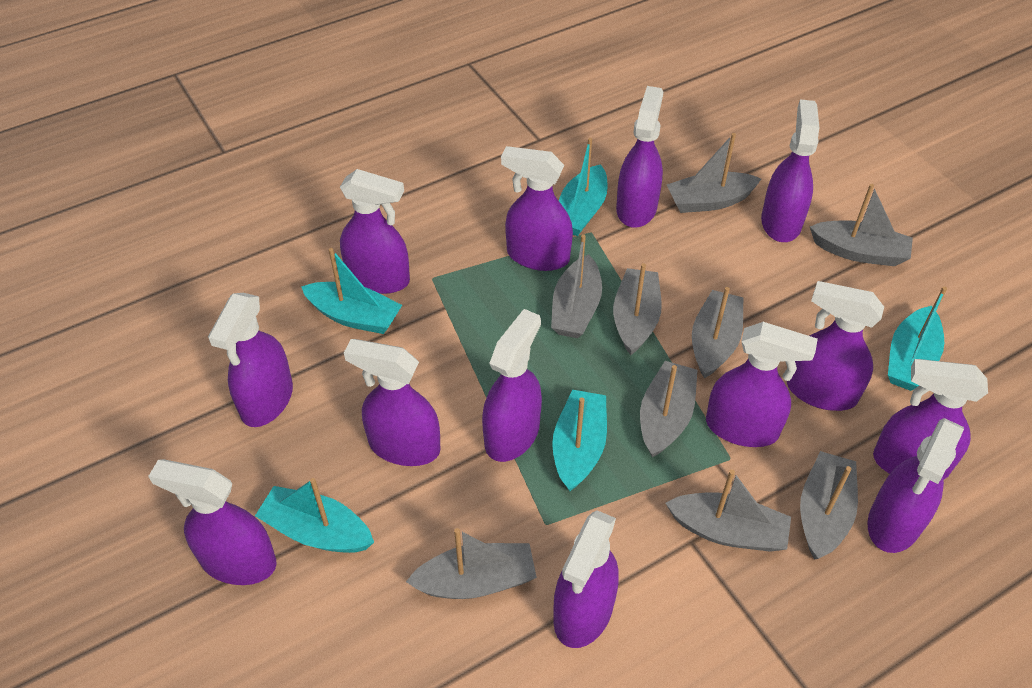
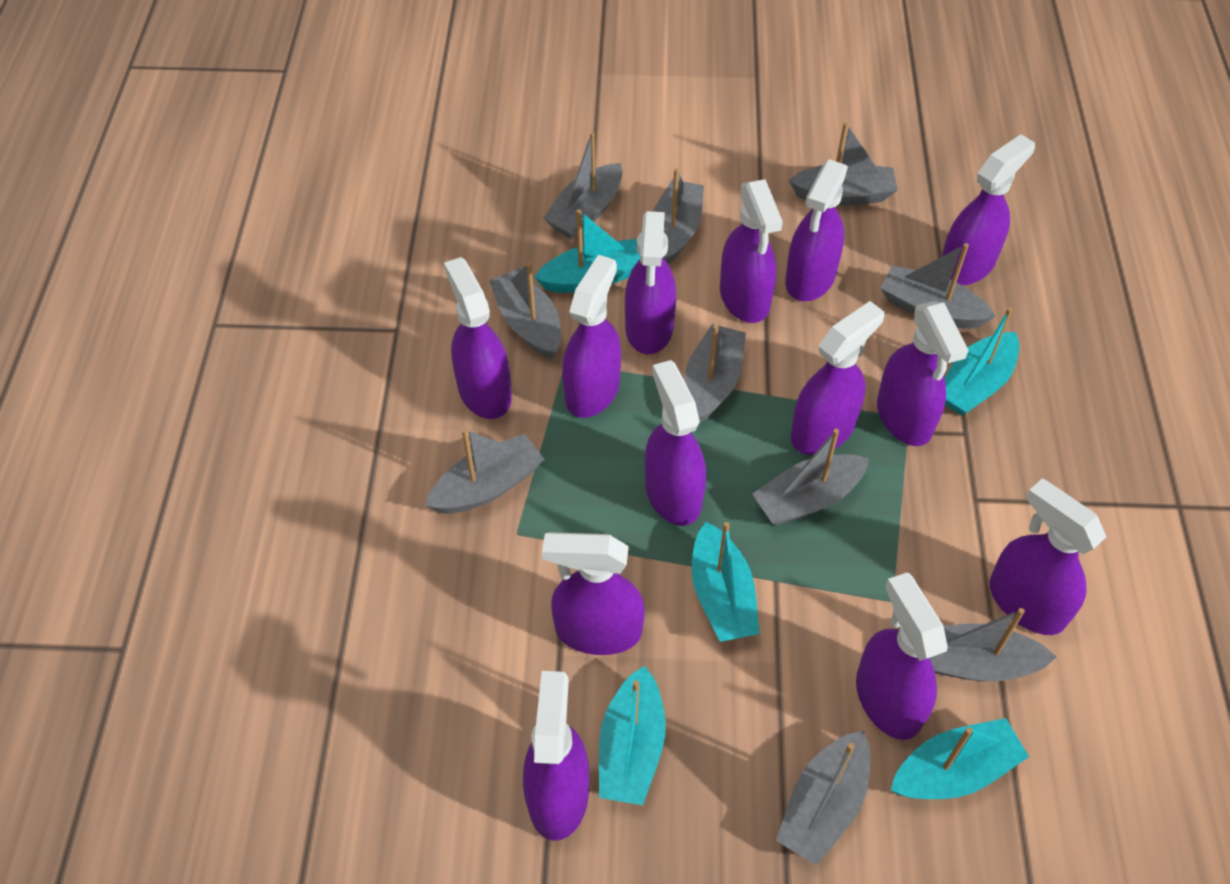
grey boat: 9 -> 10

